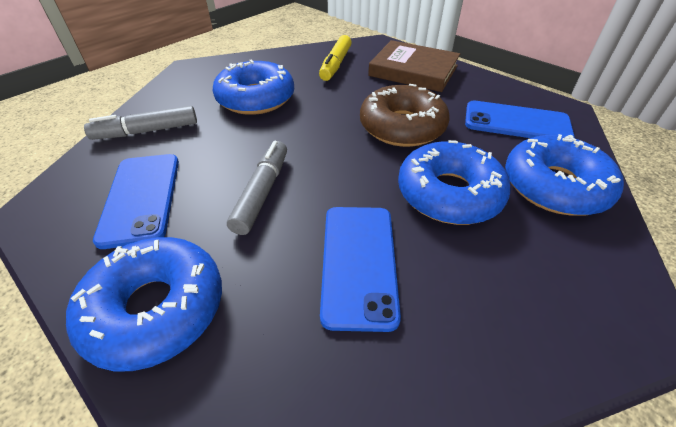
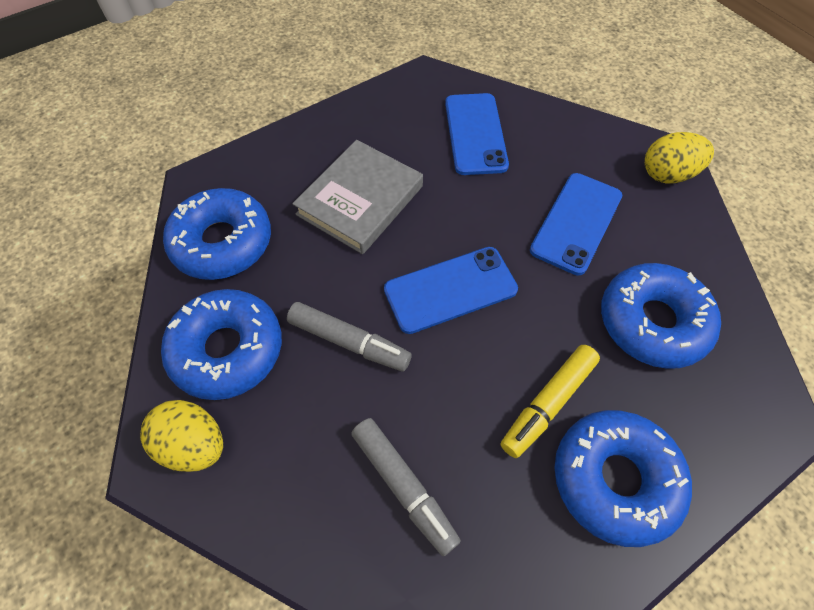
brown book: 1 -> 0
brown donut: 1 -> 0
grey book: 0 -> 1
yellow egg: 0 -> 2

